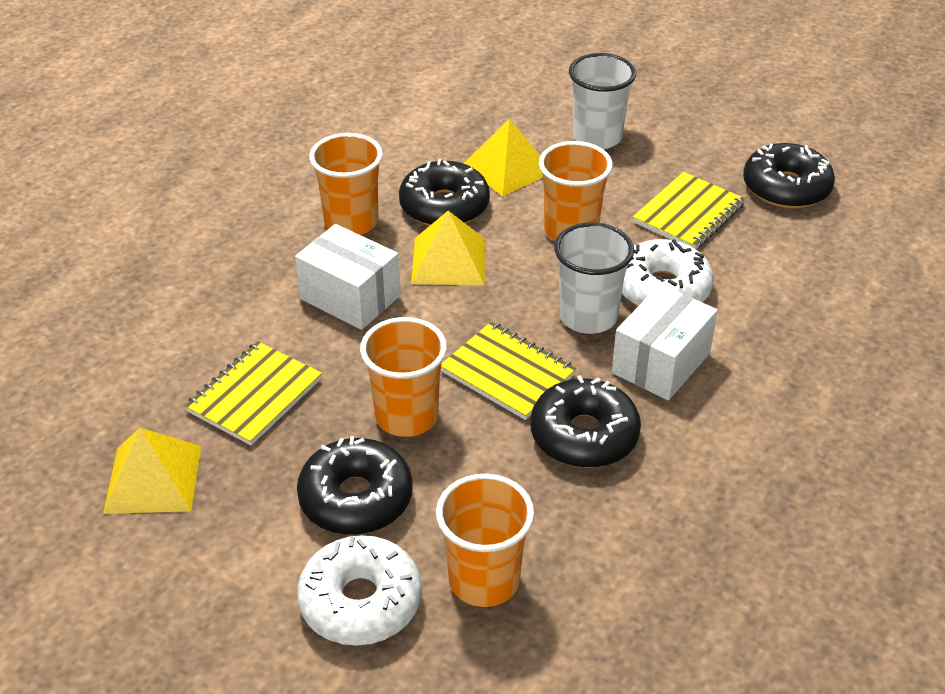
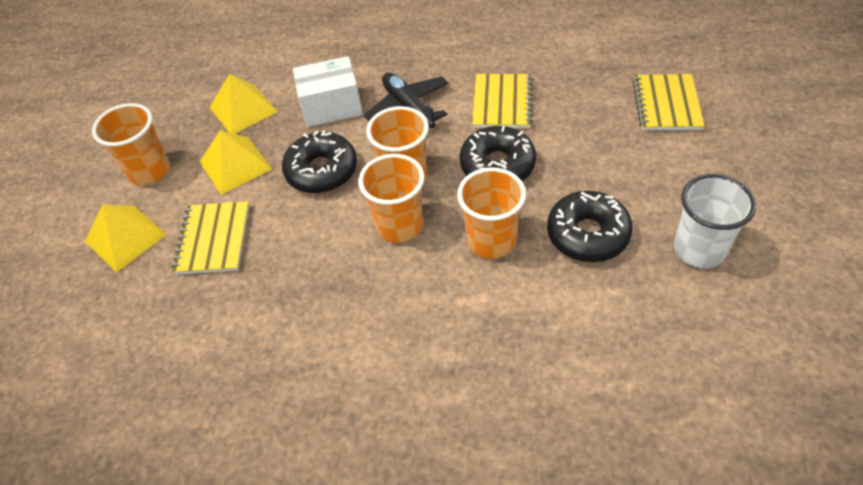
black donut: 4 -> 3
black plane: 0 -> 1
white box: 2 -> 1
white cup: 2 -> 1
white donut: 2 -> 0

